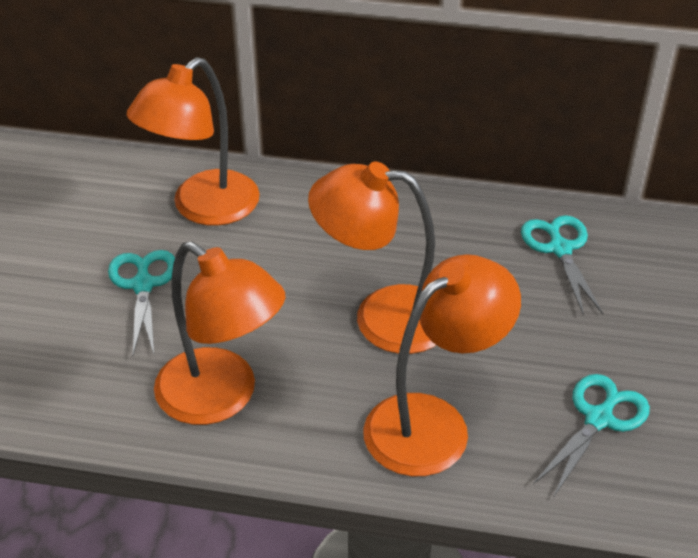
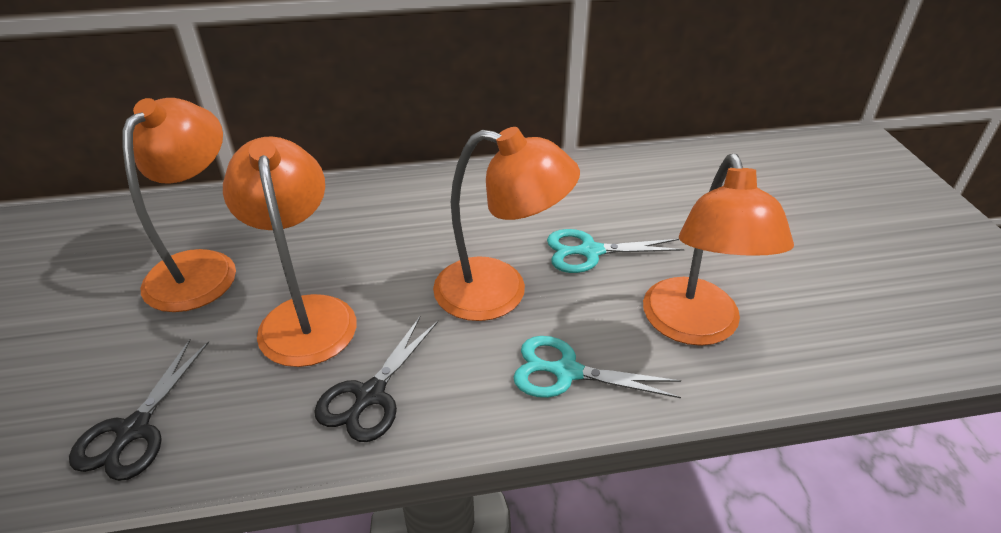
black scissors: 0 -> 2
turquoise scissors: 3 -> 2

